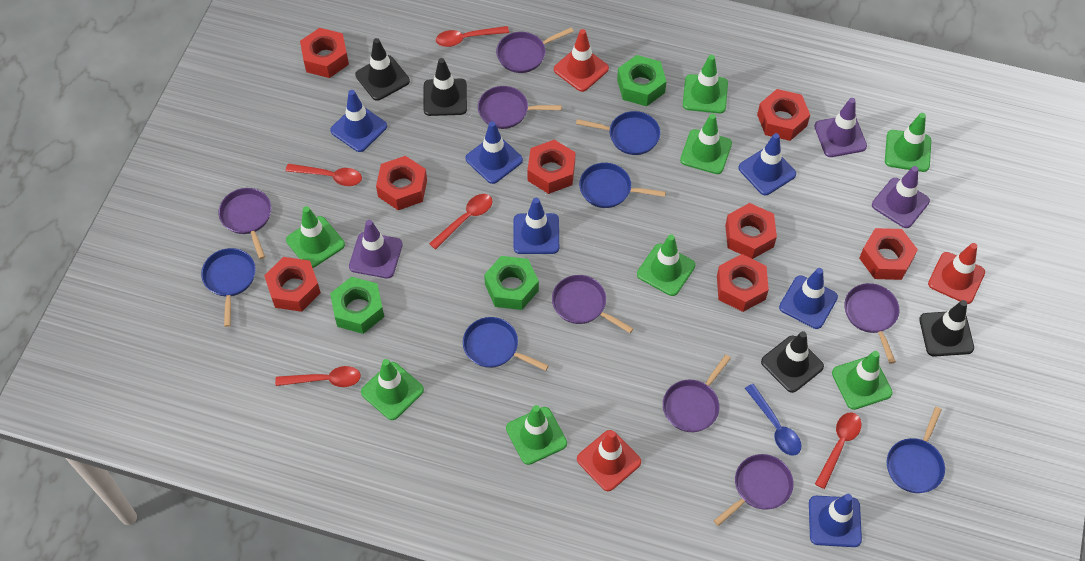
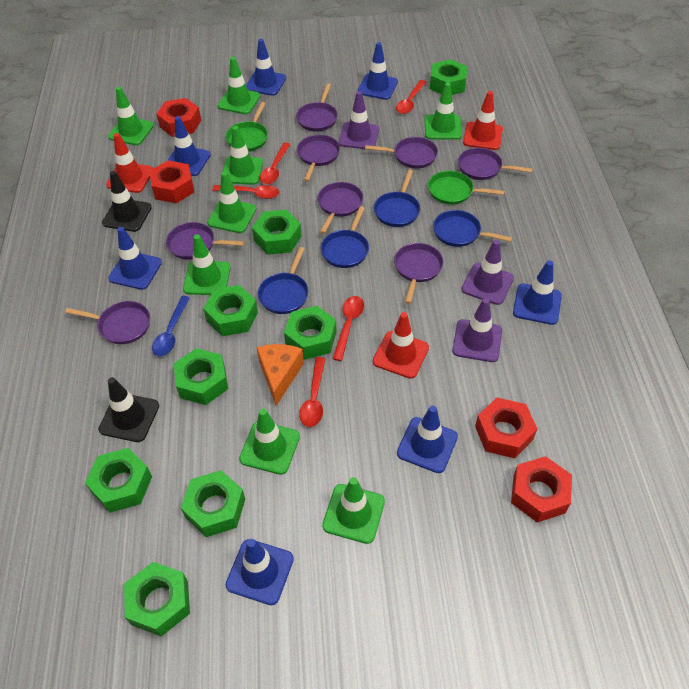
black traffic cone: 4 -> 2
blue pan: 5 -> 4
blue traffic cone: 6 -> 7
green nut: 3 -> 8
green pan: 0 -> 2
orange cheese: 0 -> 1
purple pan: 7 -> 8
red nut: 8 -> 4

